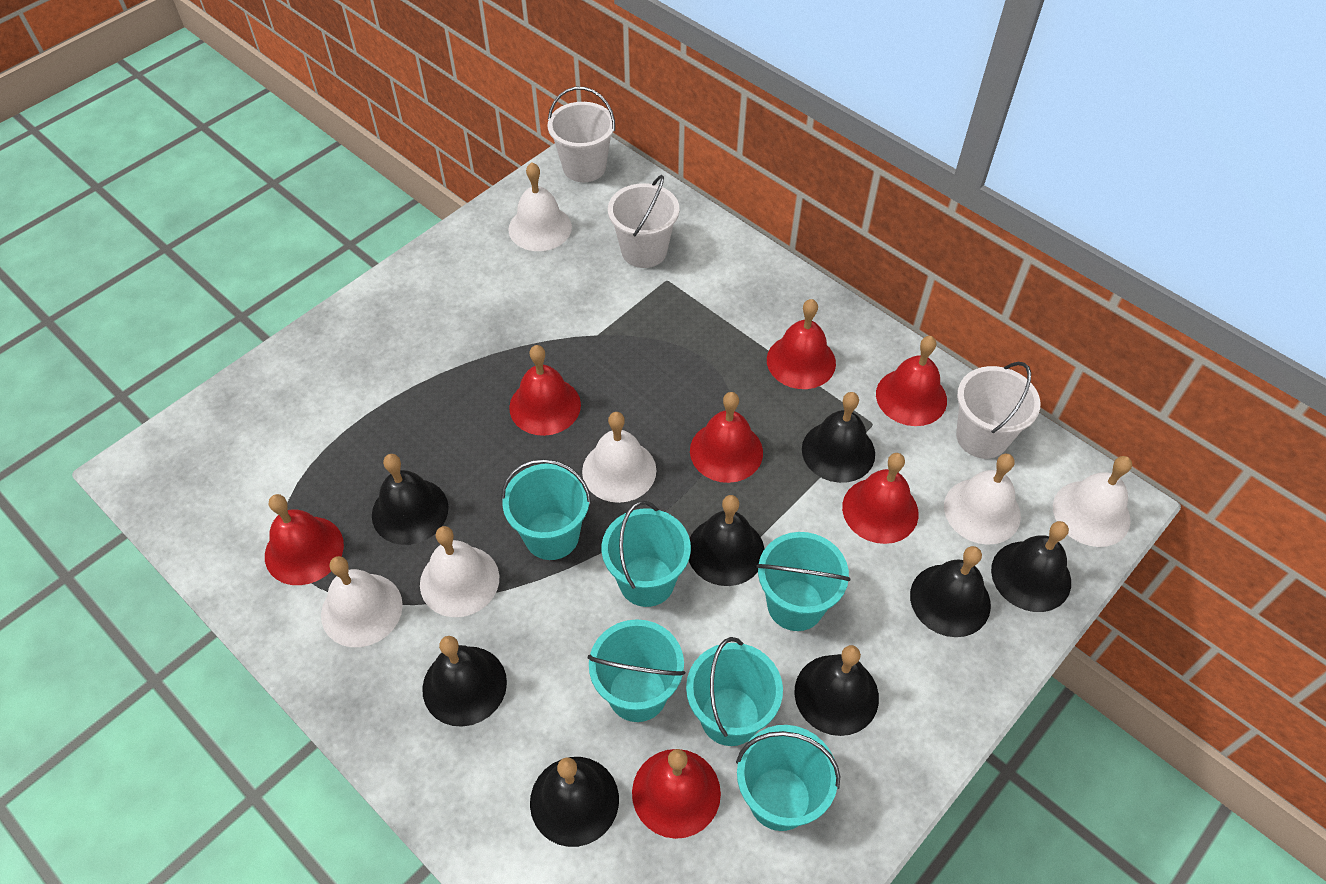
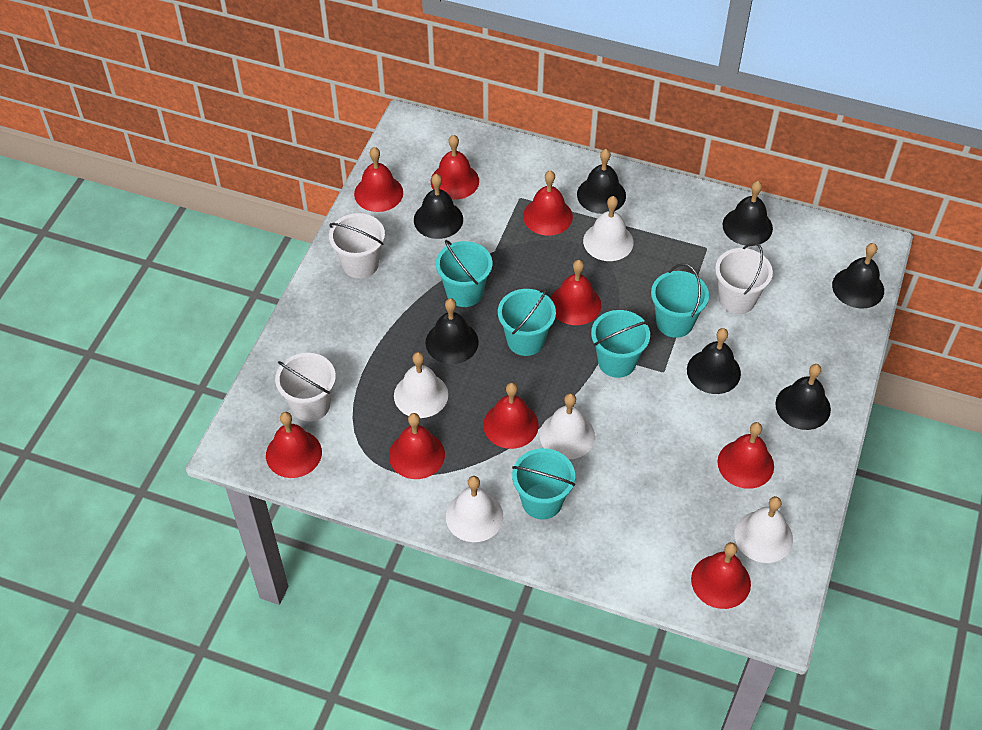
black bell: 8 -> 7
red bell: 7 -> 9
turquoise bucket: 6 -> 5
white bell: 6 -> 5

